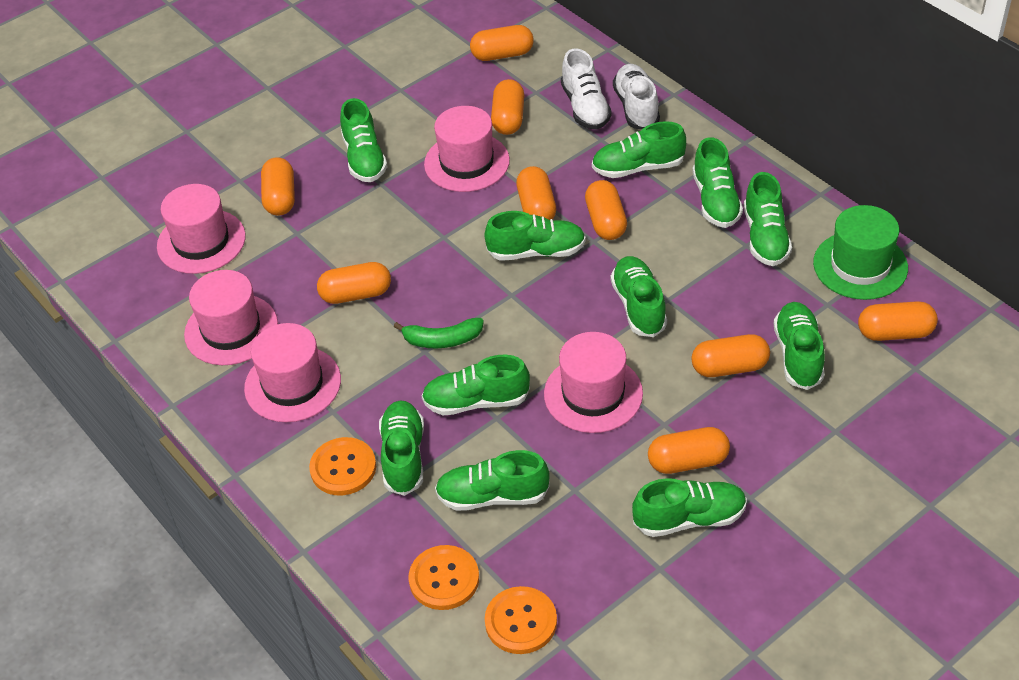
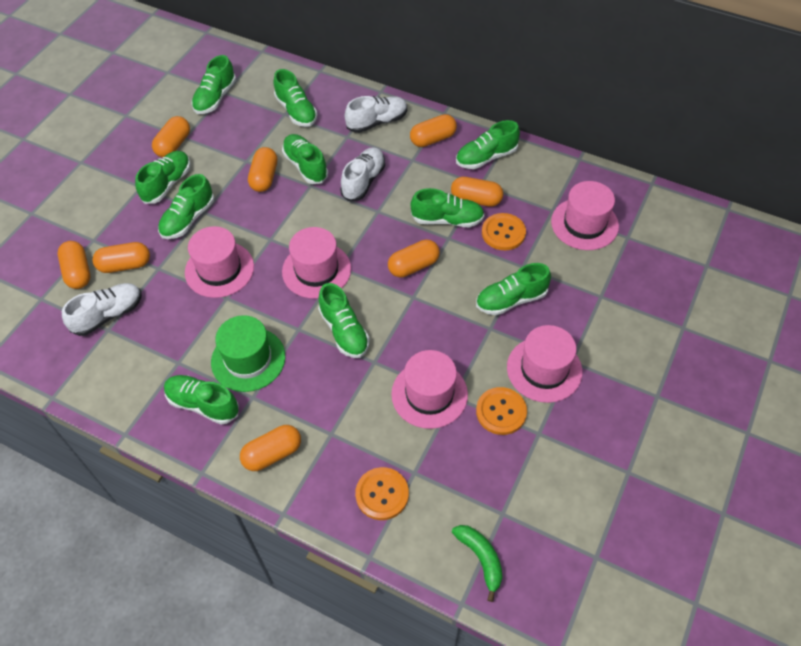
green shoe: 11 -> 10
orange capsule: 9 -> 8
white shoe: 2 -> 3

